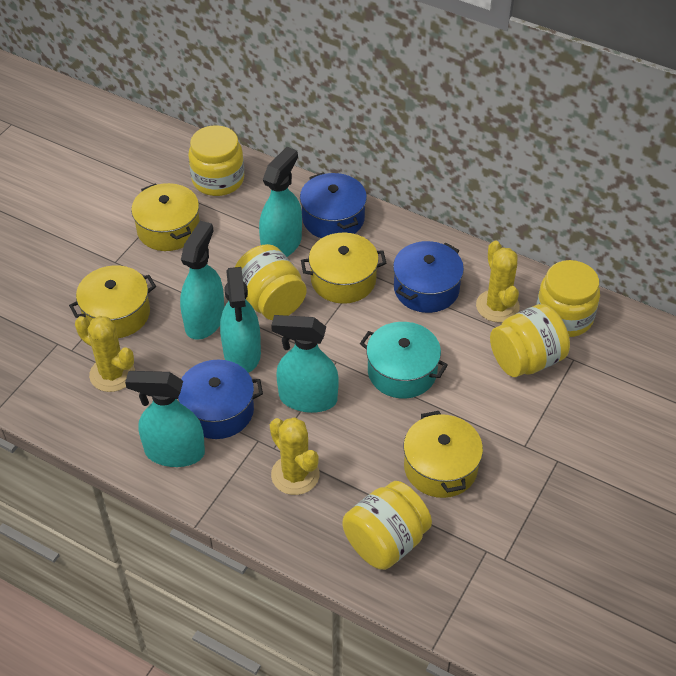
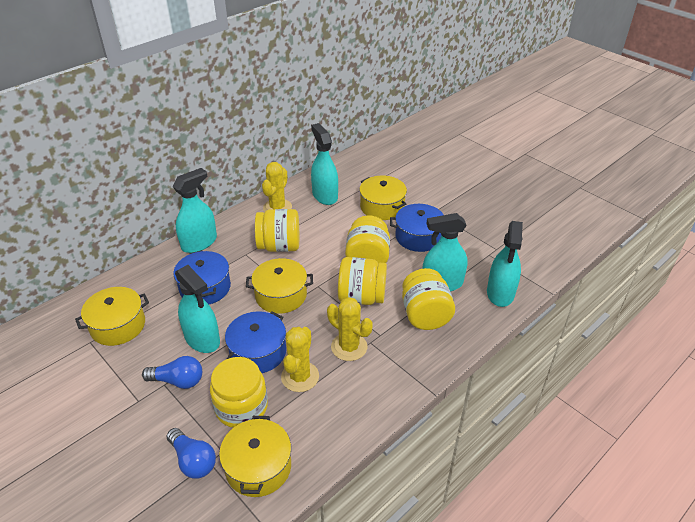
blue light bulb: 0 -> 2
turquoise pot: 1 -> 0

